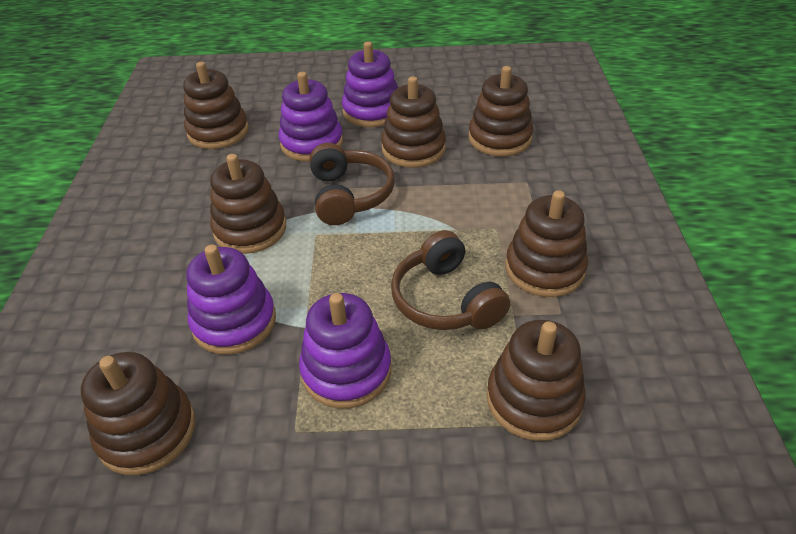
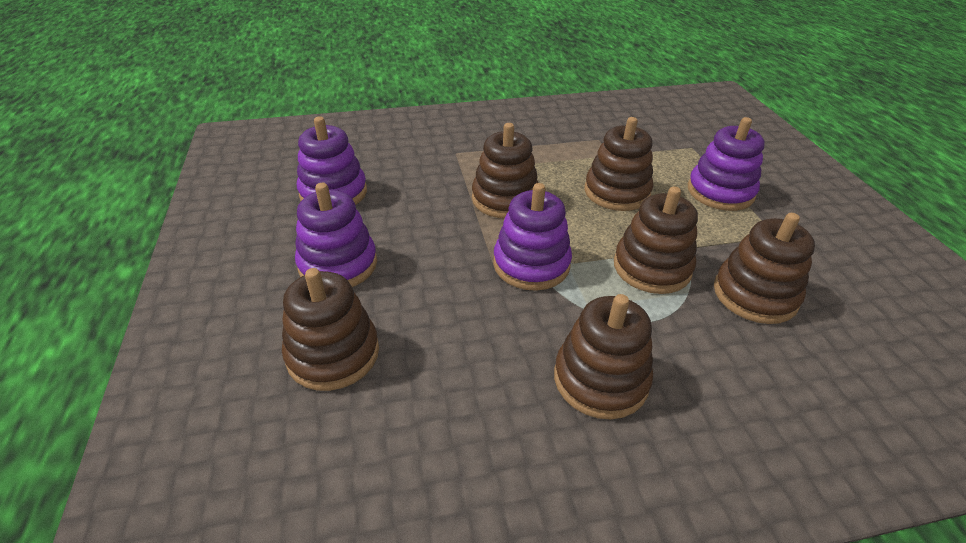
brown headphones: 2 -> 0
brown stacking toy: 7 -> 6

